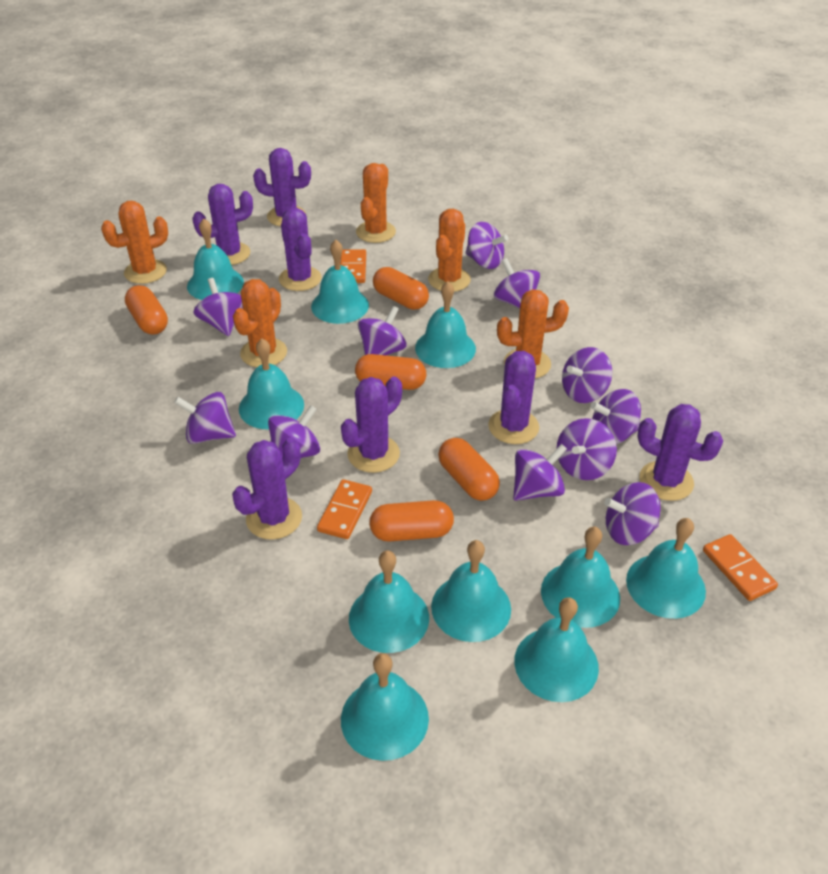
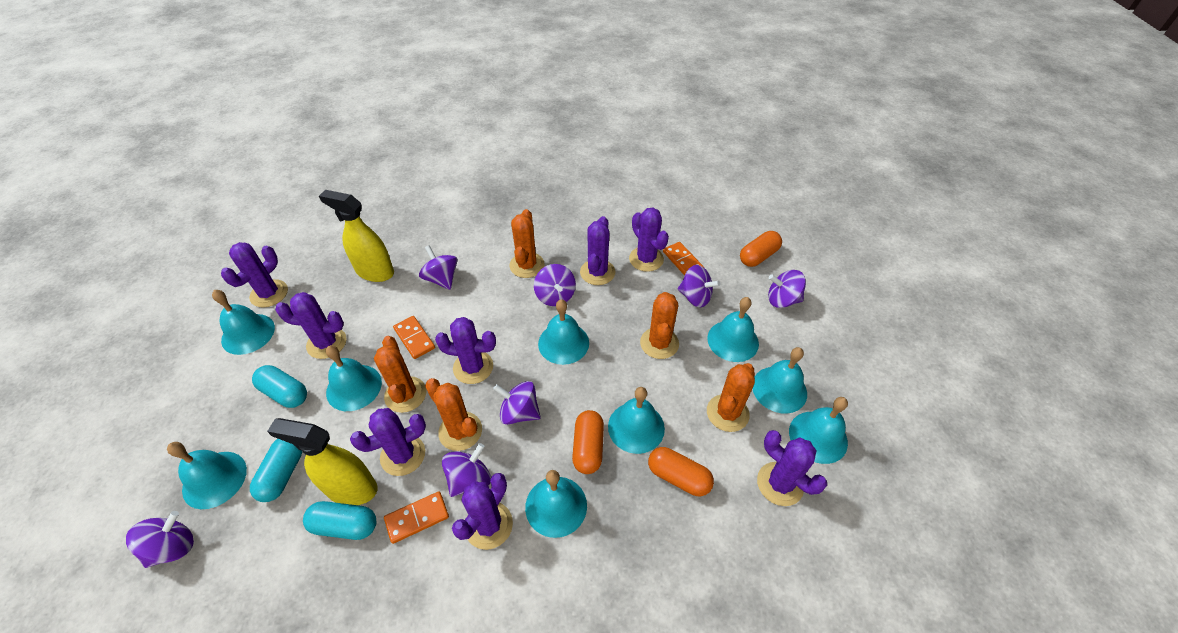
orange capsule: 5 -> 3
purple cactus: 7 -> 8
purple spinning top: 11 -> 7
turquoise bell: 10 -> 9
turquoise capsule: 0 -> 3
yellow spray bottle: 0 -> 2

